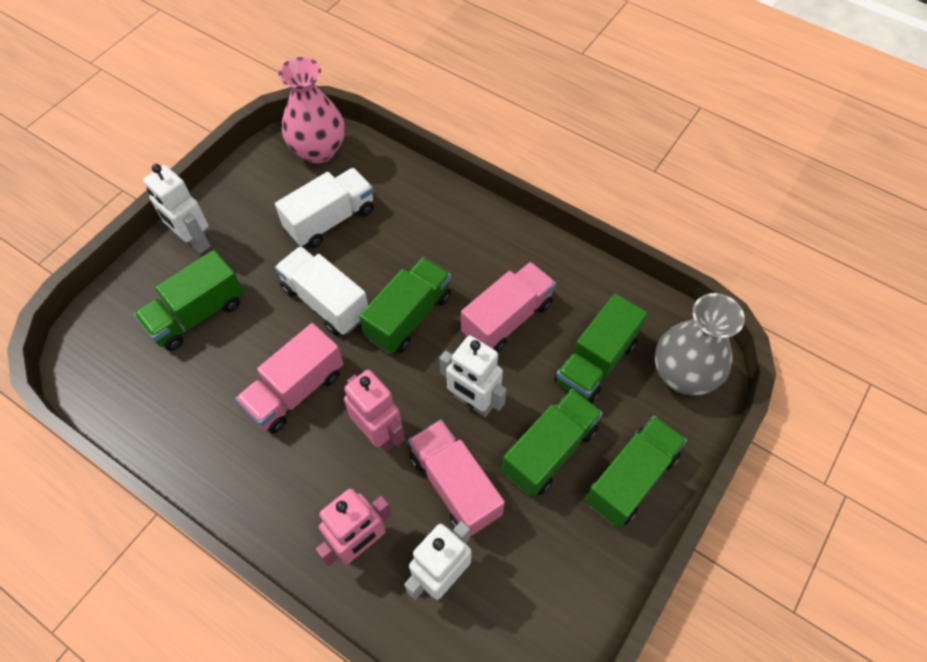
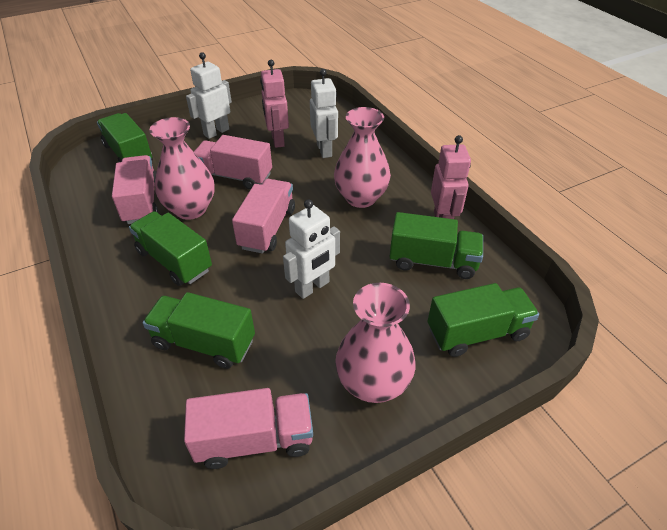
grey vase: 1 -> 0
pink truck: 3 -> 4
pink vase: 1 -> 3
white truck: 2 -> 0

